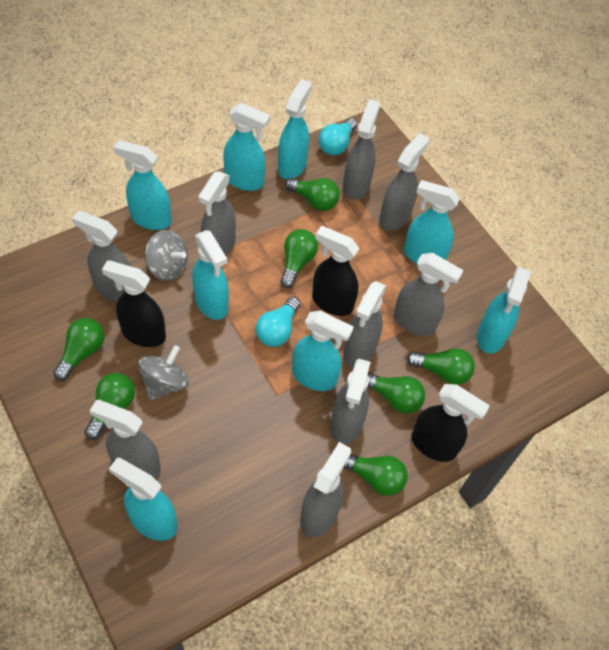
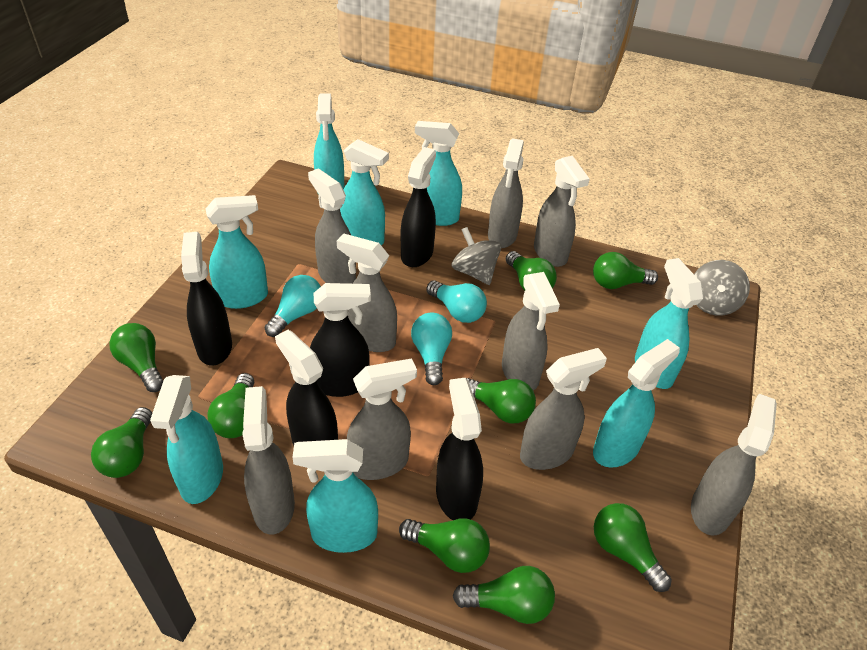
black spray bottle: 3 -> 5
green light bulb: 7 -> 9
turquoise light bulb: 2 -> 3

